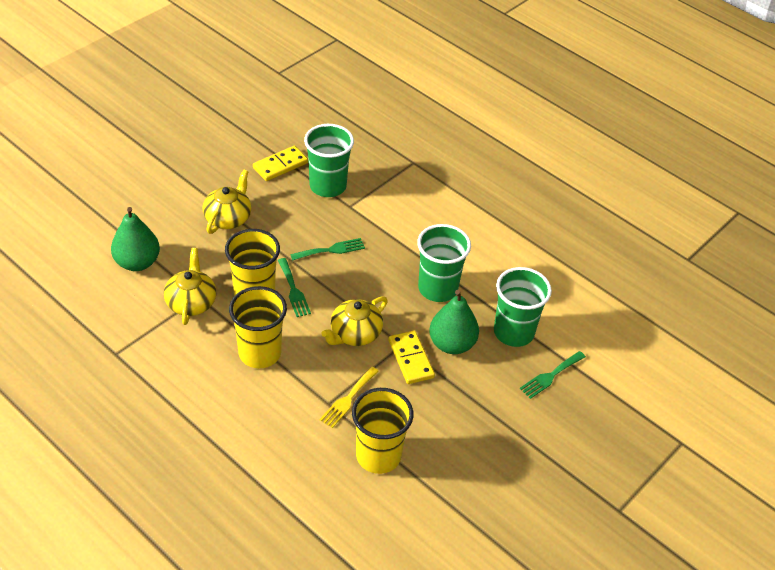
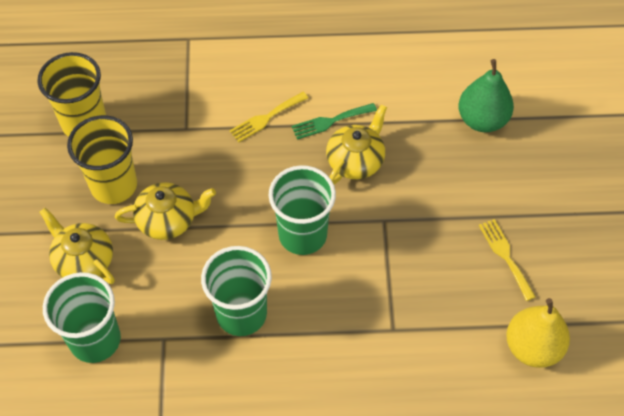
green fork: 3 -> 1
green pear: 2 -> 1
yellow cup: 3 -> 2
yellow domino: 2 -> 0
yellow fork: 1 -> 2
yellow pear: 0 -> 1

